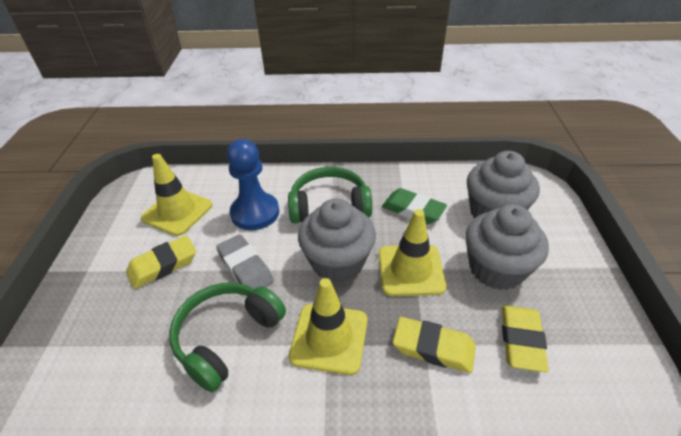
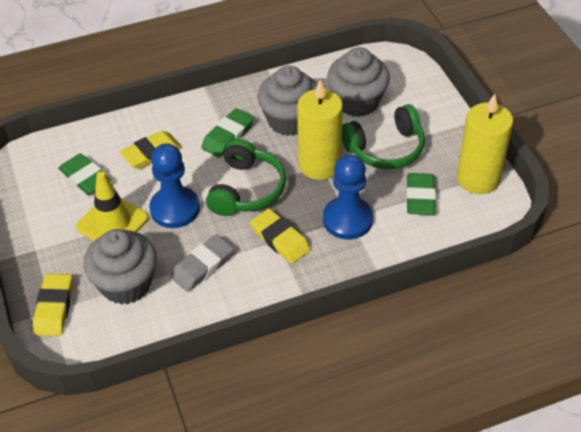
blue pawn: 1 -> 2
green eraser: 1 -> 3
yellow candle: 0 -> 2
yellow traffic cone: 3 -> 1

